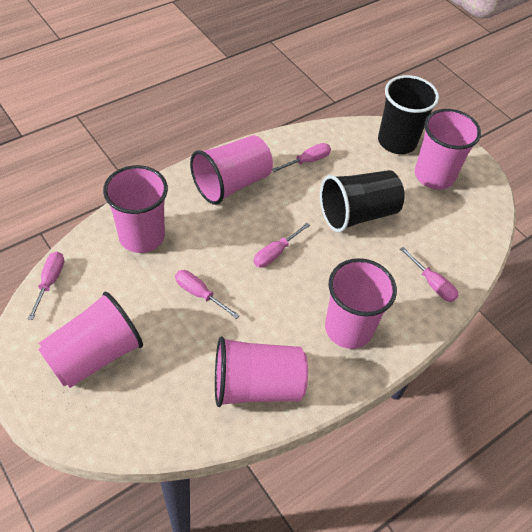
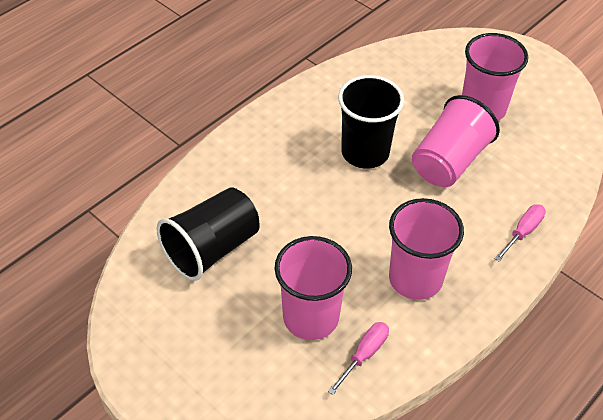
pink cup: 6 -> 4
pink screwdriver: 5 -> 2

